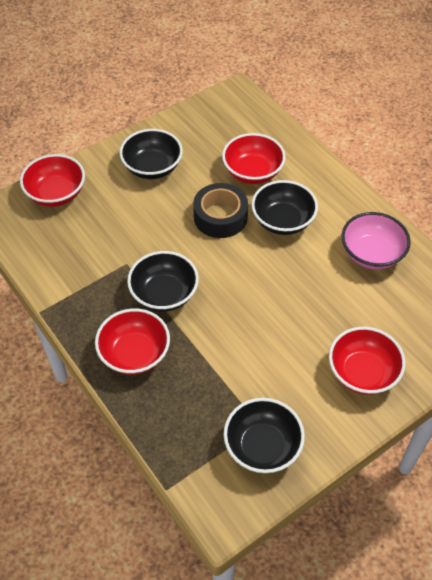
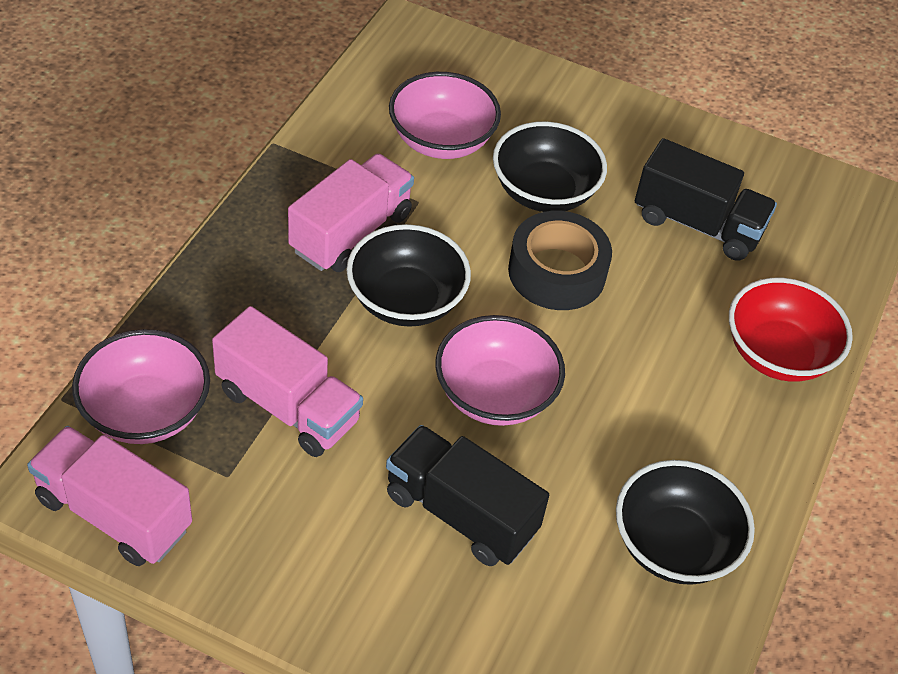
black bowl: 4 -> 3
black truck: 0 -> 2
pink bowl: 1 -> 3
pink truck: 0 -> 3
red bowl: 4 -> 1

